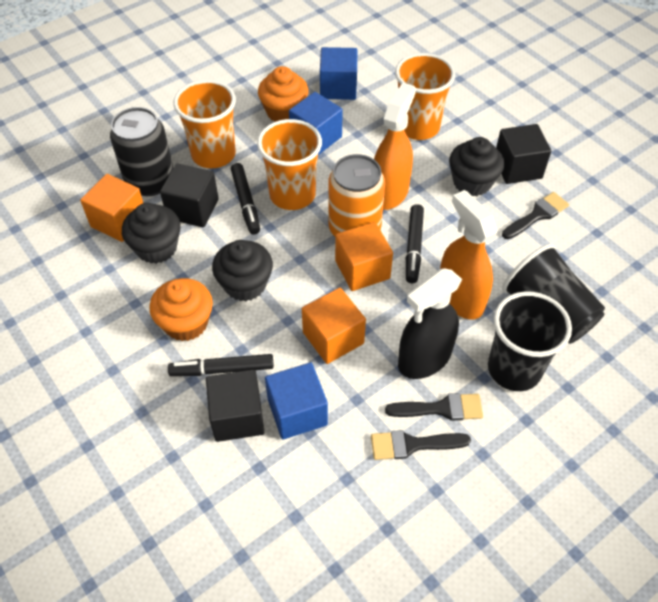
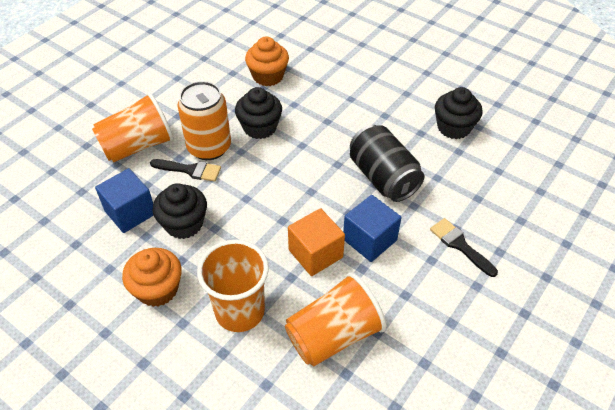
black brush: 3 -> 2
black cube: 3 -> 0
black cup: 2 -> 0
black marker: 3 -> 0
black spray bottle: 1 -> 0
blue cube: 3 -> 2
orange cube: 3 -> 1
orange spray bottle: 2 -> 0

